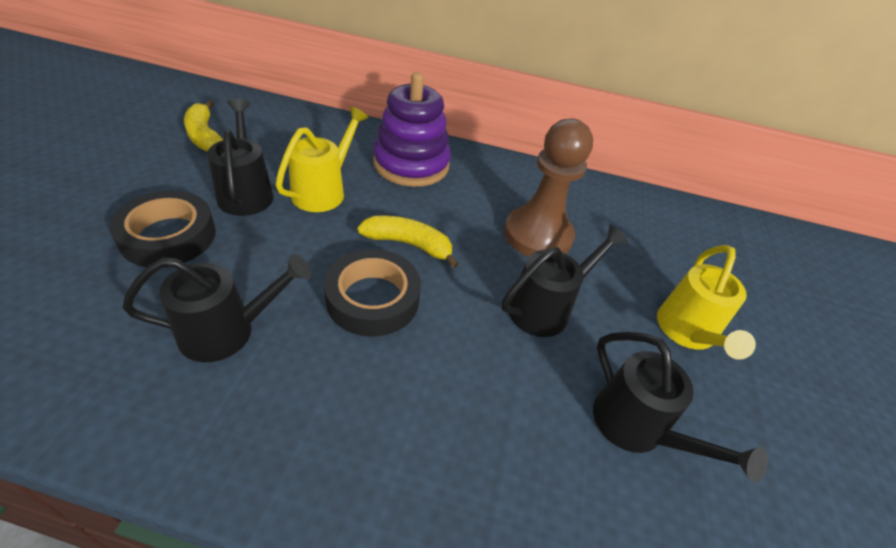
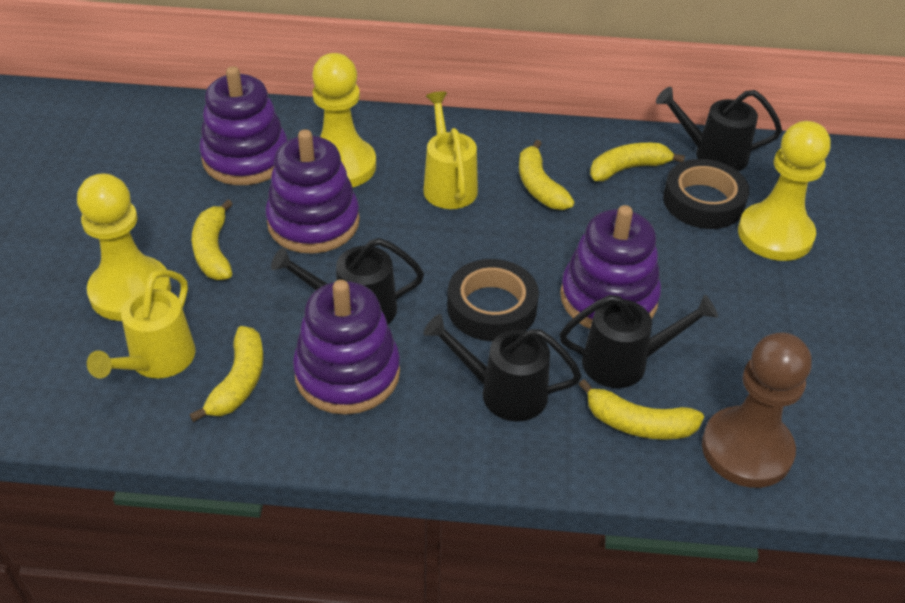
purple stacking toy: 1 -> 4
yellow banana: 2 -> 5
yellow pawn: 0 -> 3

